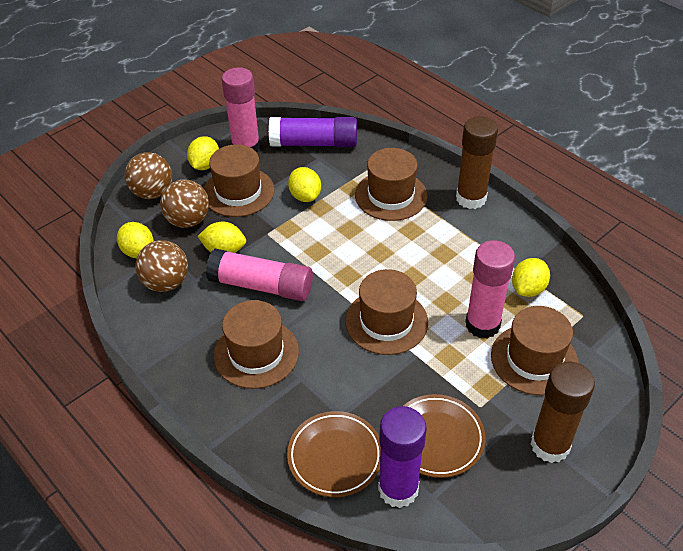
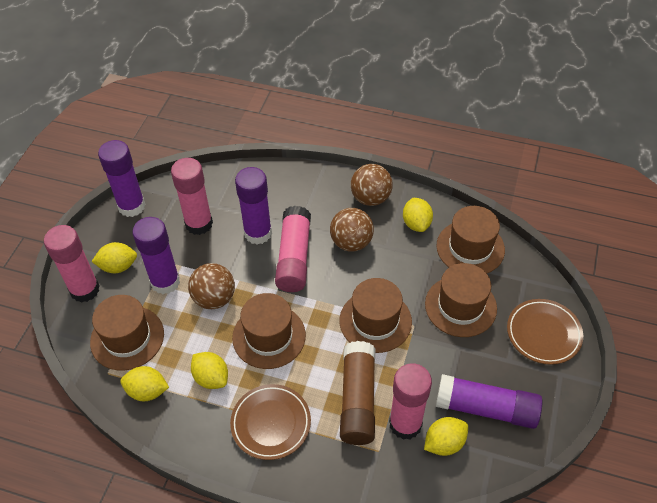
brown glue stick: 2 -> 1
pink glue stick: 3 -> 4
purple glue stick: 2 -> 4

